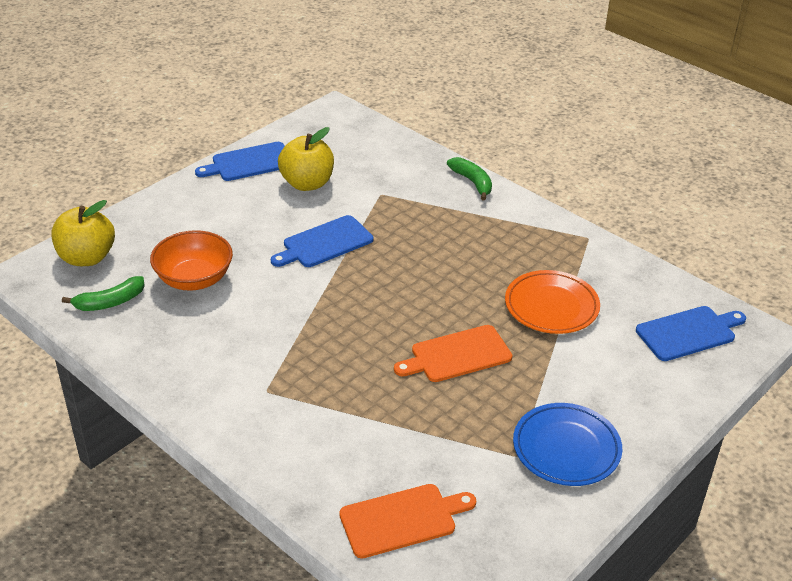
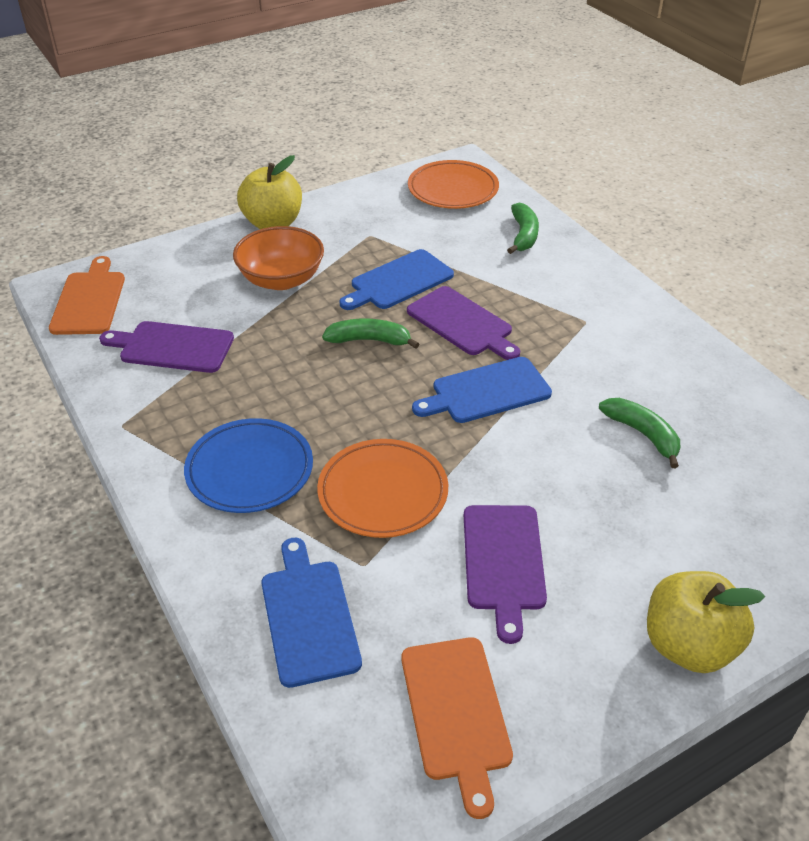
green banana: 2 -> 3
orange plate: 1 -> 2
purple cutting board: 0 -> 3

